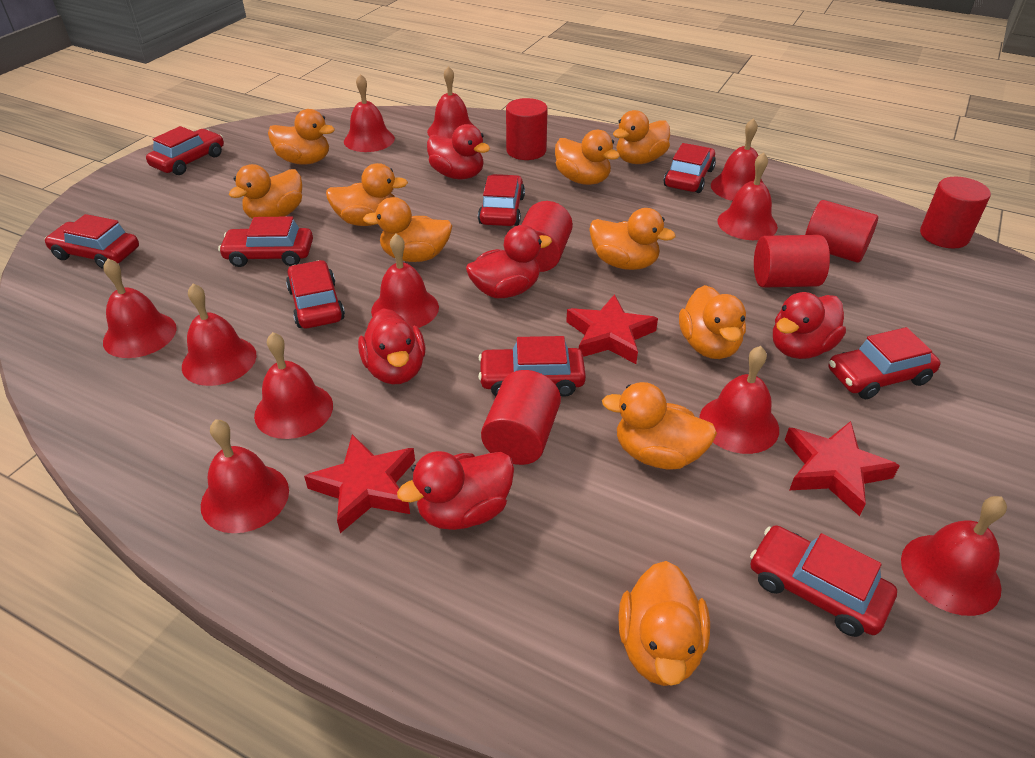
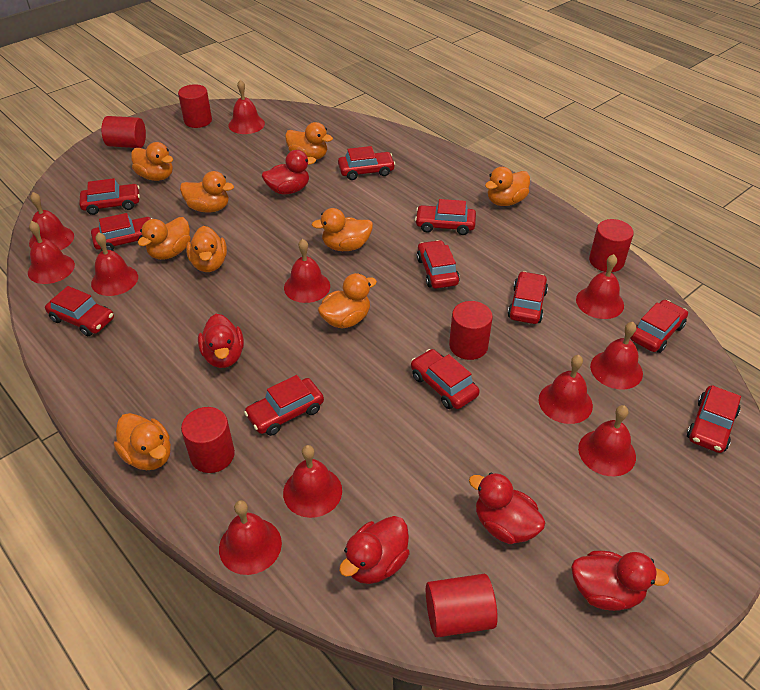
orange duck: 10 -> 9
red car: 9 -> 11
red star: 3 -> 0

